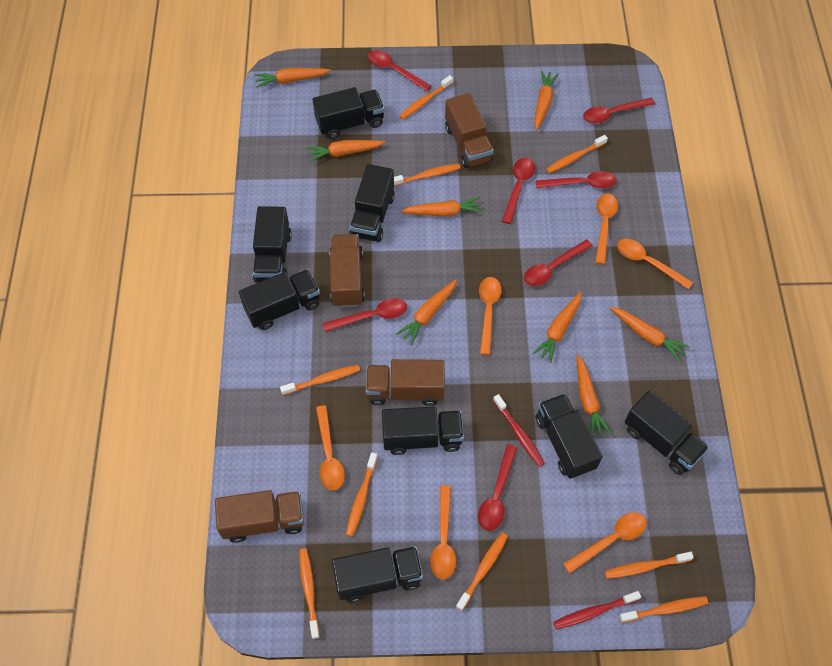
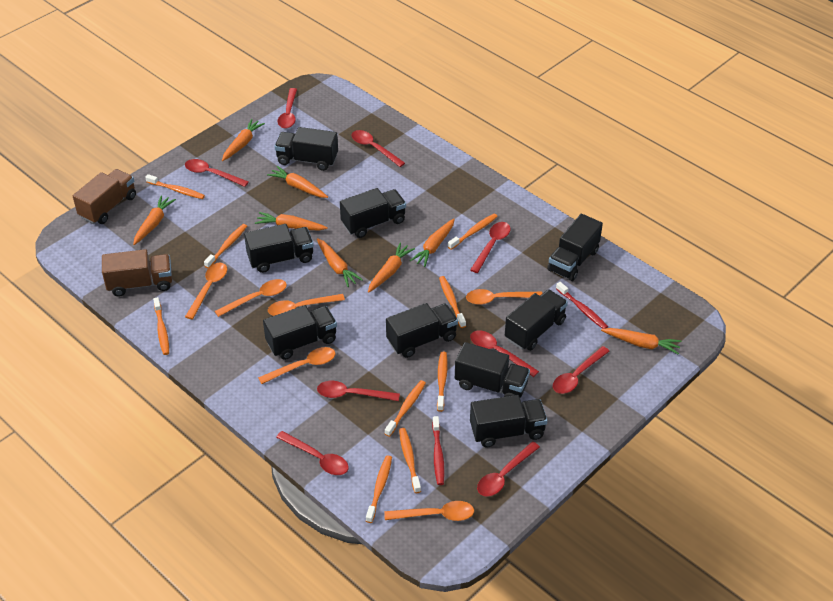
black truck: 8 -> 9
brown truck: 4 -> 2
red spoon: 7 -> 9

